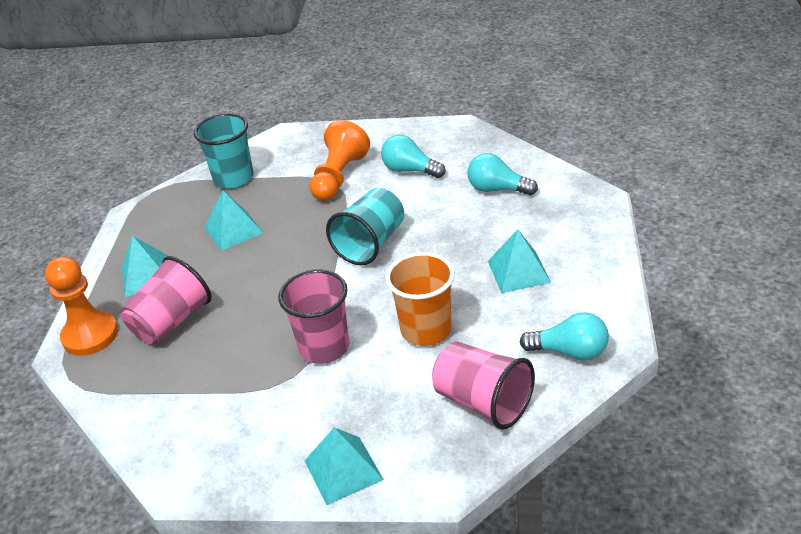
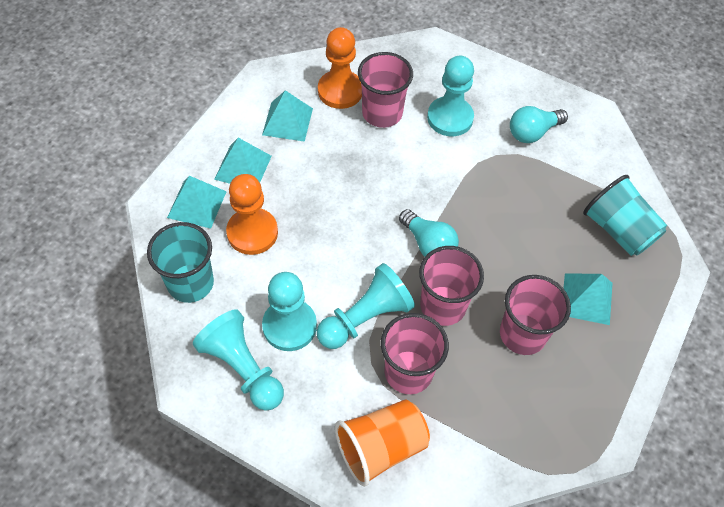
pink cup: 3 -> 4
turquoise light bulb: 3 -> 2
turquoise pawn: 0 -> 4

